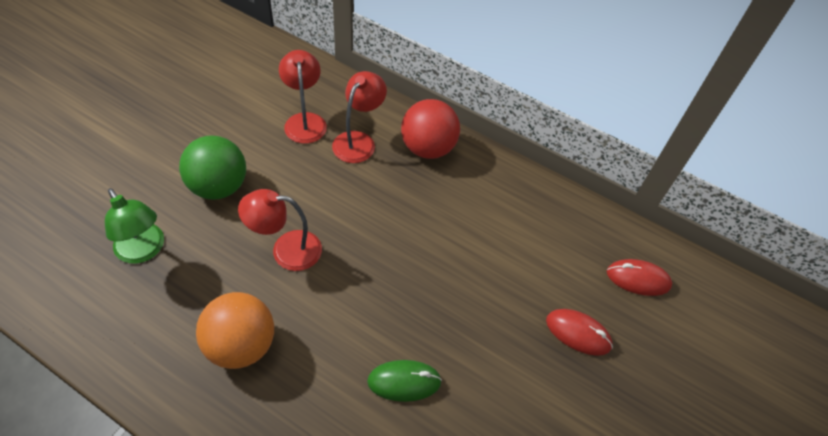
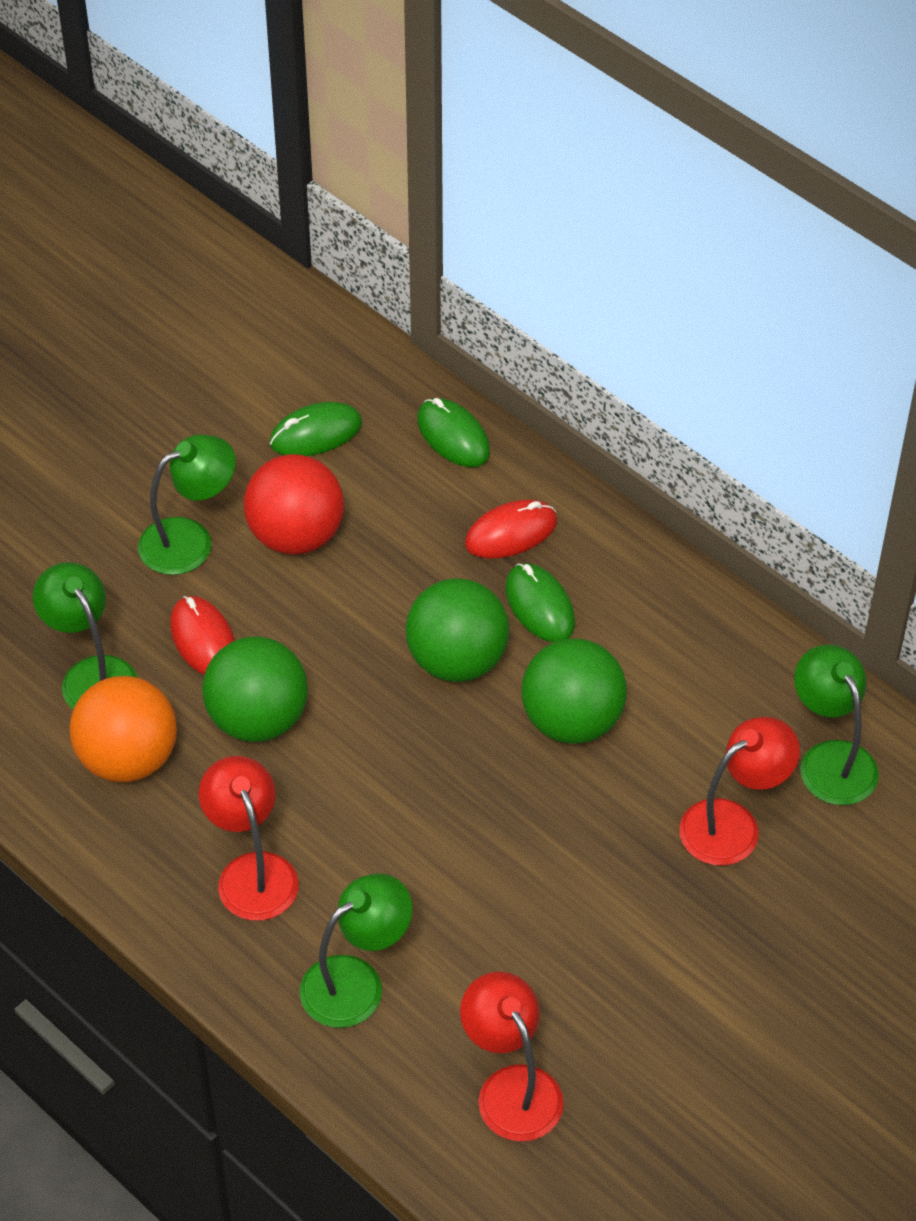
green ball: 1 -> 3
green lamp: 1 -> 4
green mouse: 1 -> 3

